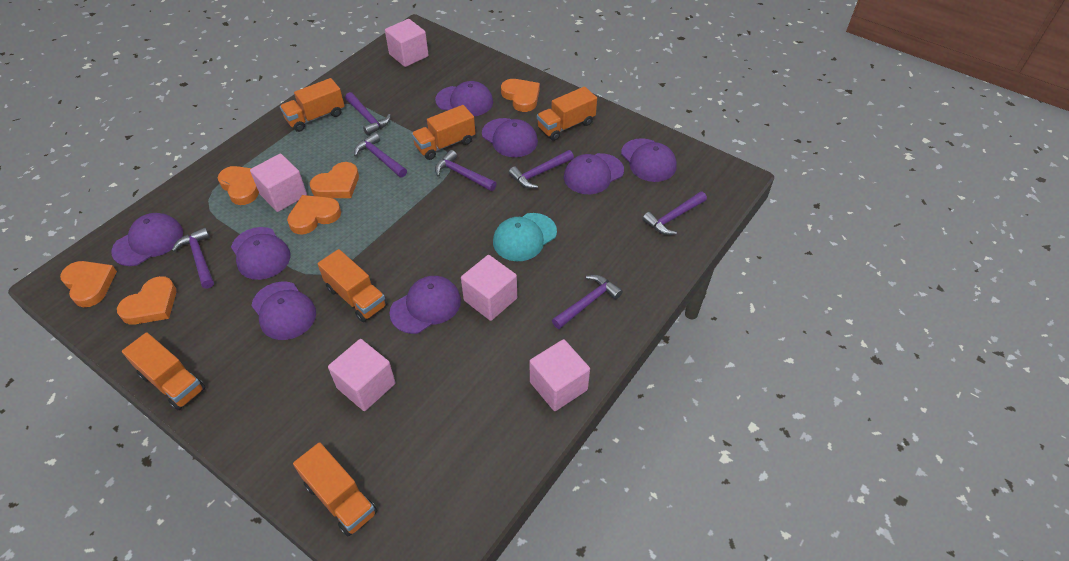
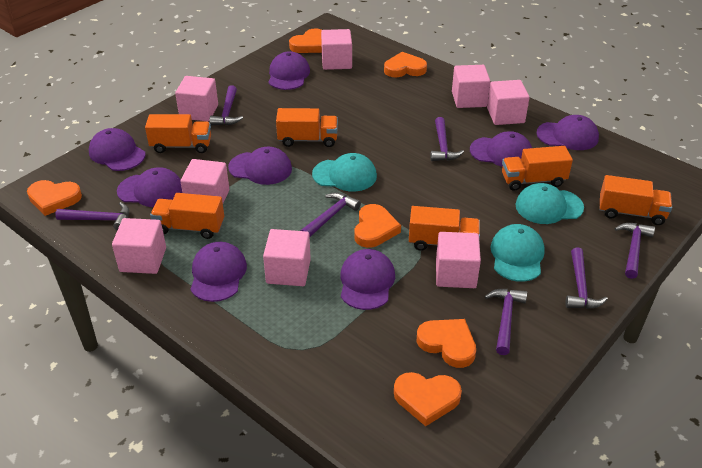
pink cube: 5 -> 8
turquoise cap: 1 -> 3

